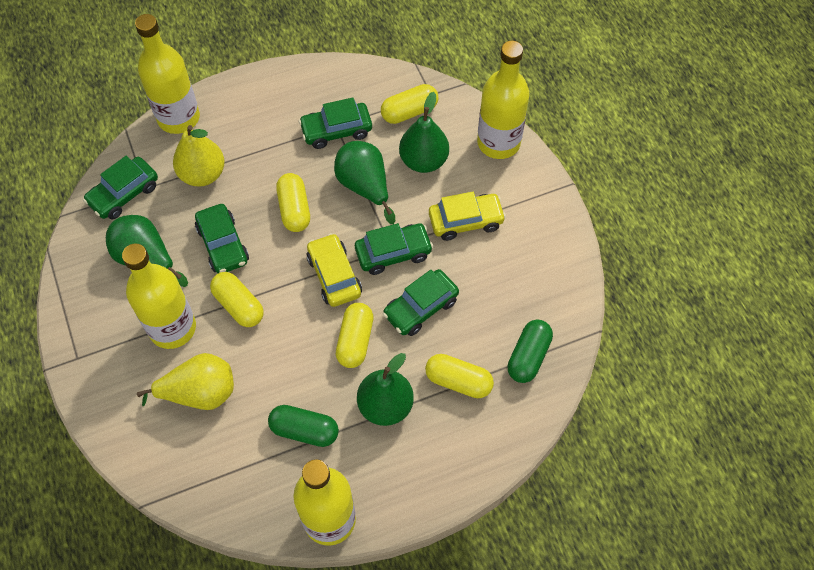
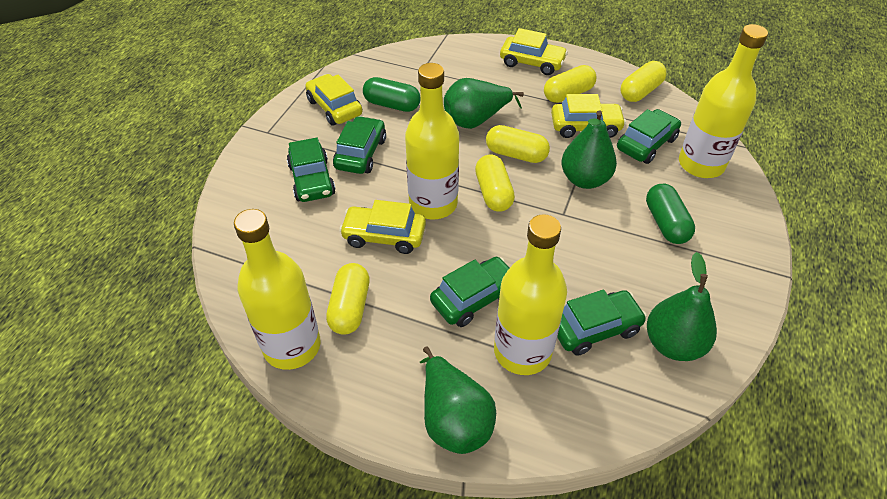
yellow car: 2 -> 4
yellow pear: 2 -> 0

